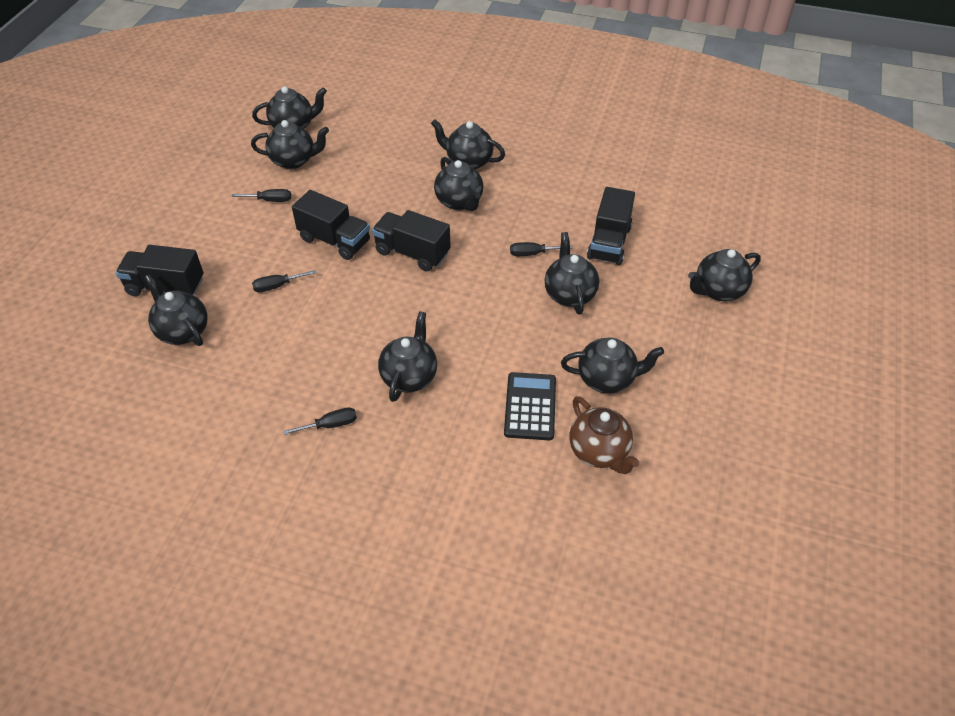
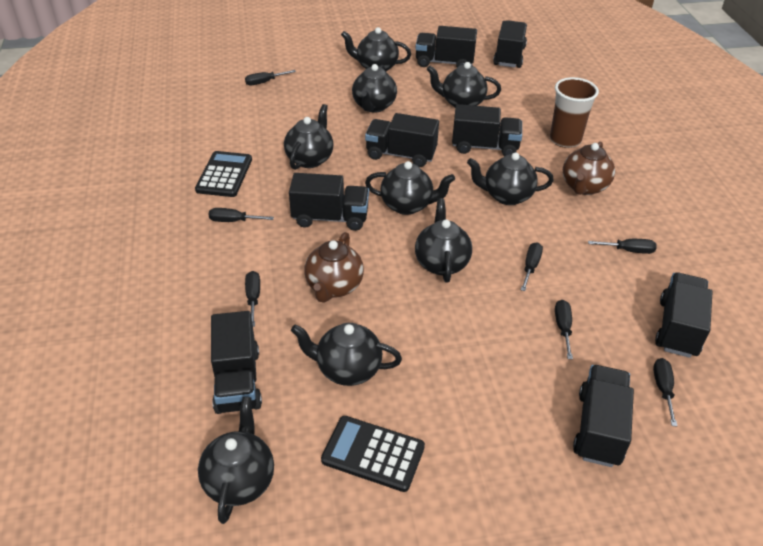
black calculator: 1 -> 2
black screwdriver: 4 -> 7
black truck: 4 -> 8
brown cup: 0 -> 1
brown teapot: 1 -> 2

